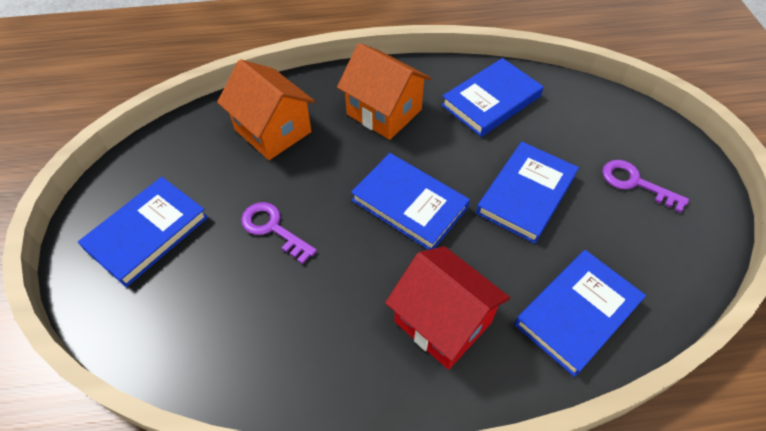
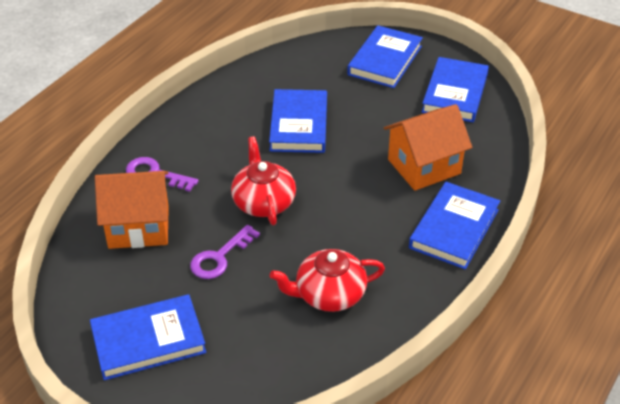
red house: 1 -> 0
red teapot: 0 -> 2

